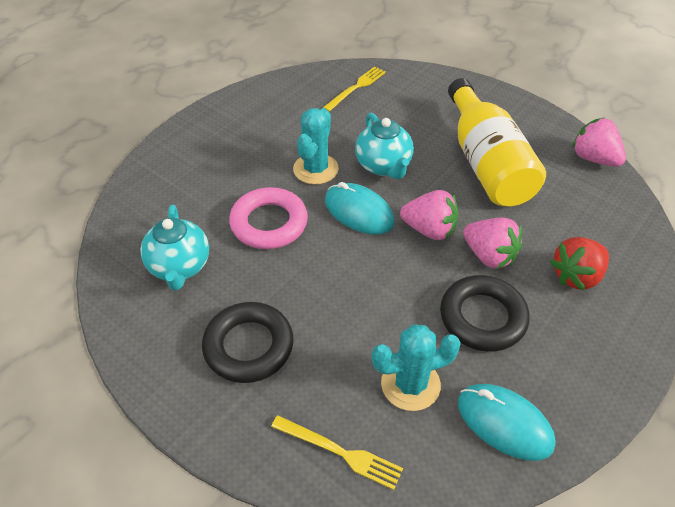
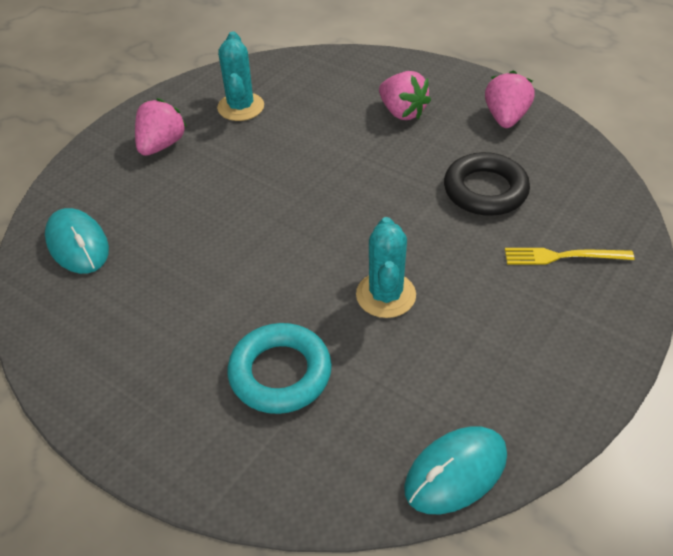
black ring: 2 -> 1
pink ring: 1 -> 0
red strawberry: 1 -> 0
turquoise ring: 0 -> 1
turquoise teapot: 2 -> 0
yellow bottle: 1 -> 0
yellow fork: 2 -> 1

